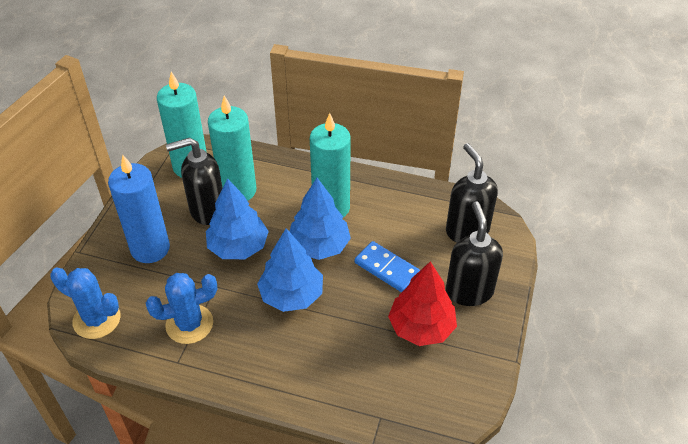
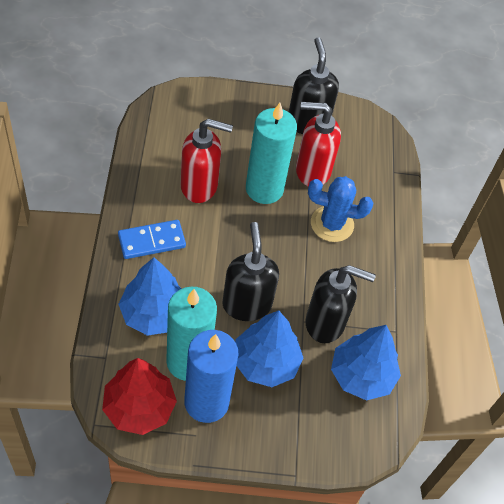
blue cactus: 2 -> 1
red soap dispenser: 0 -> 2
turquoise candle: 3 -> 2

